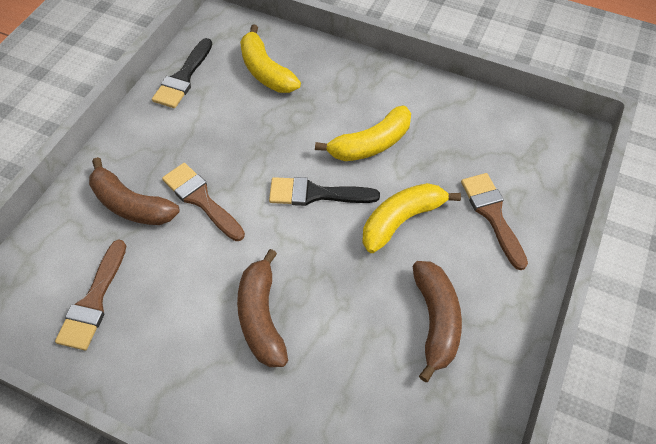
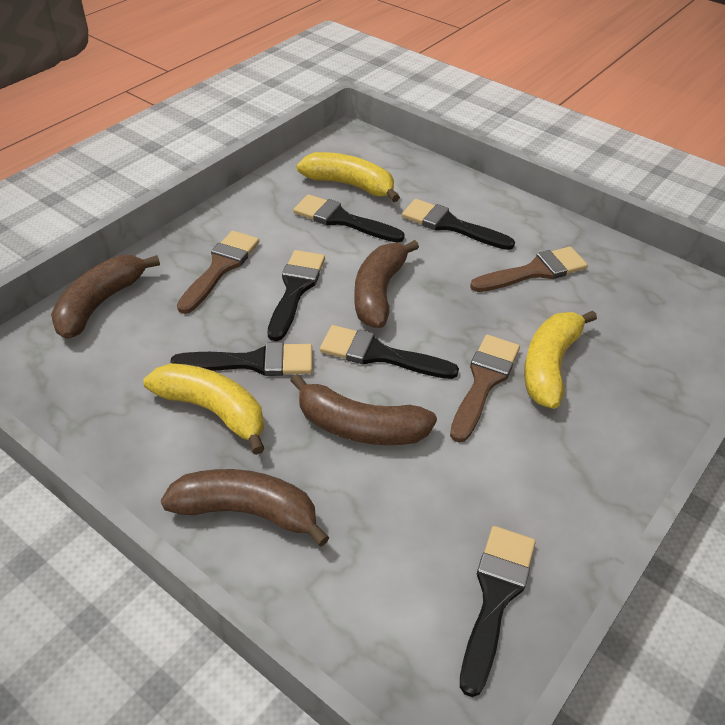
black brush: 2 -> 6
brown banana: 3 -> 4

